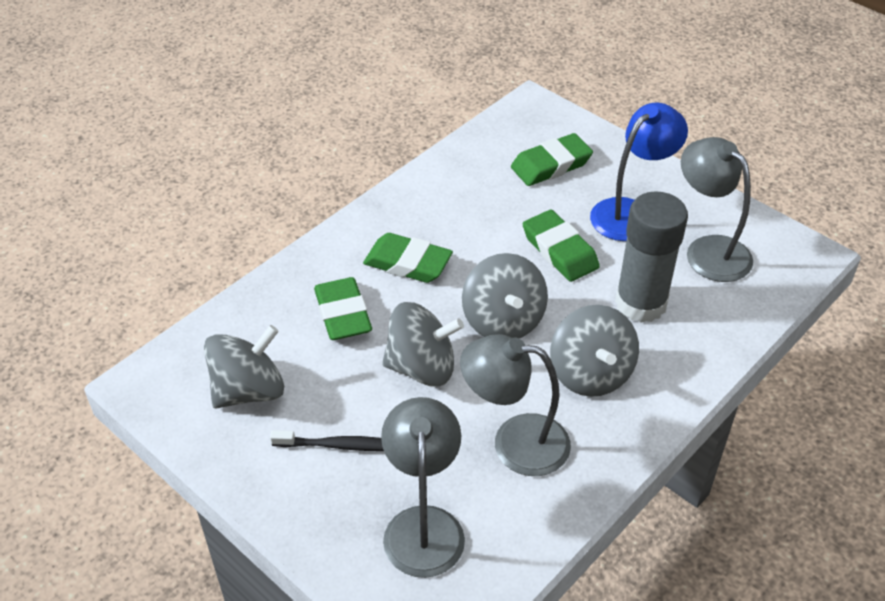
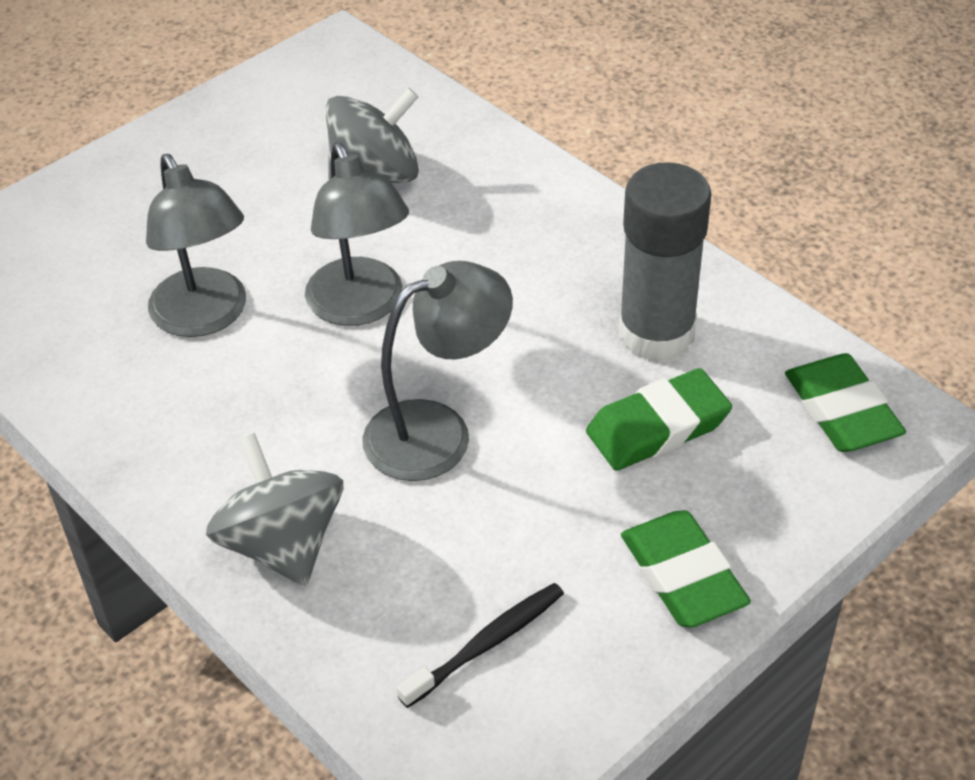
blue lamp: 1 -> 0
green eraser: 4 -> 3
grey spinning top: 4 -> 2

